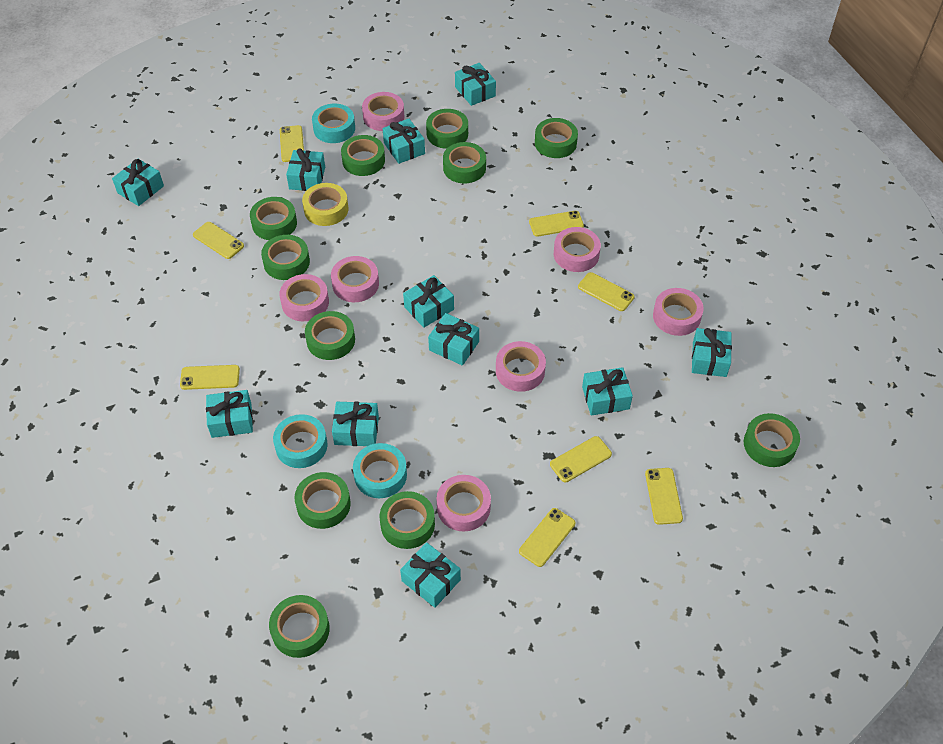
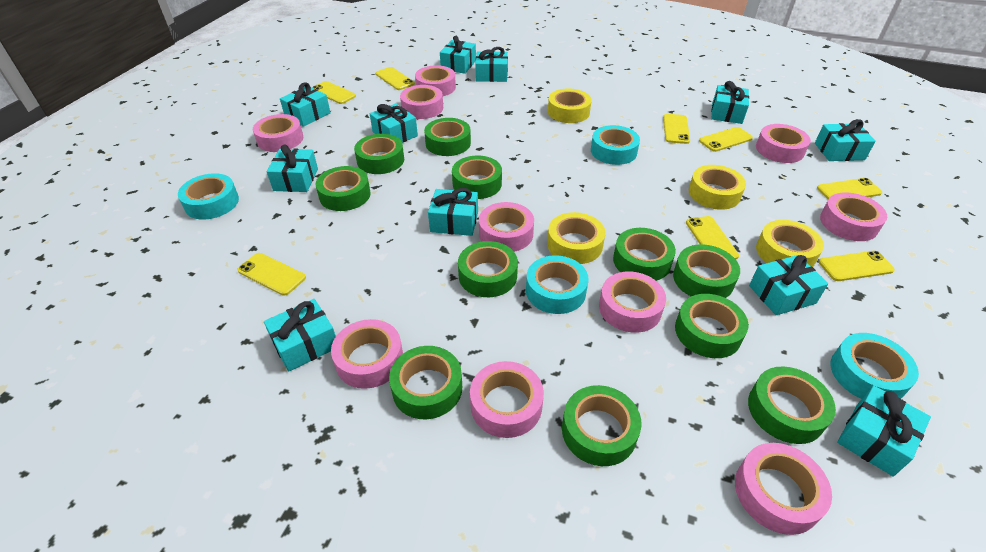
pink tape: 7 -> 10
turquoise tape: 3 -> 4
yellow tape: 1 -> 4

